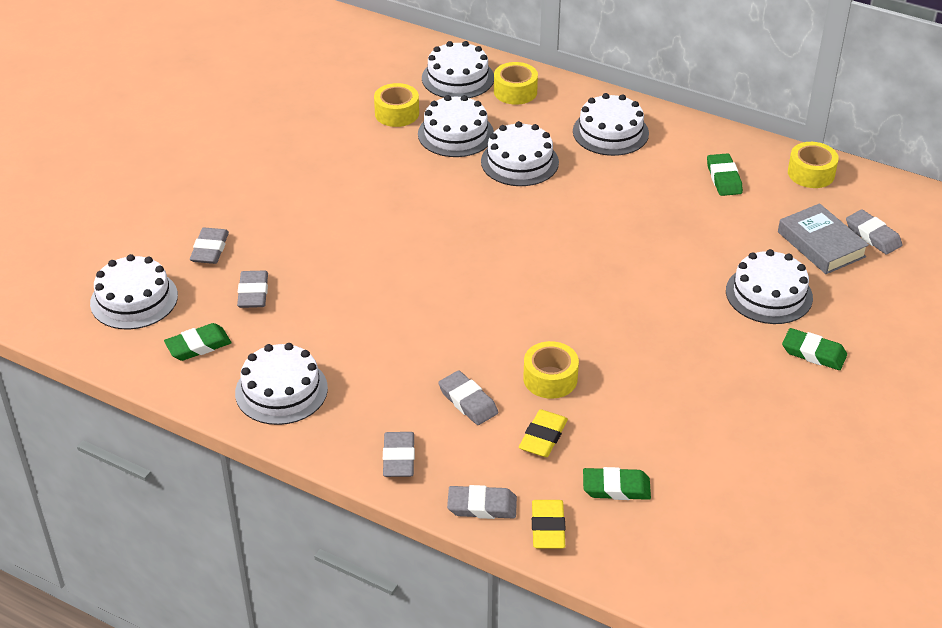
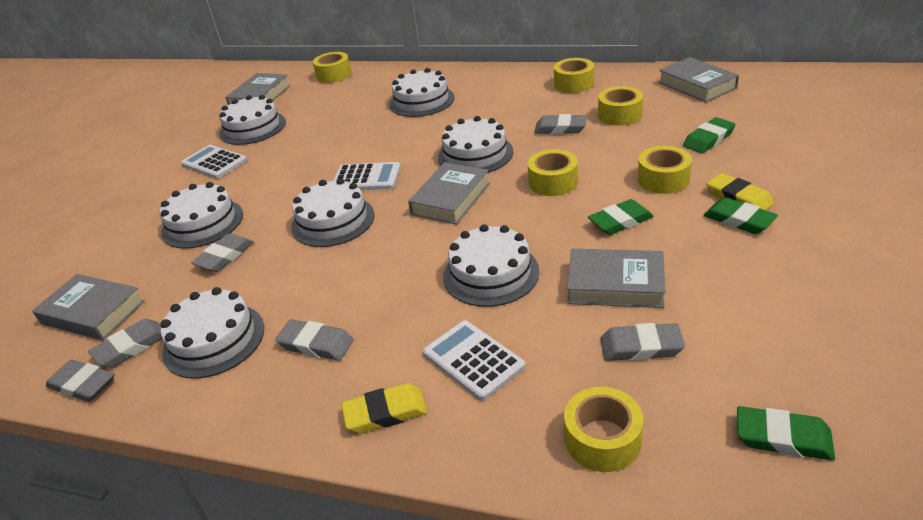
grey book: 1 -> 5
white calculator: 0 -> 3
yellow tape: 4 -> 6

